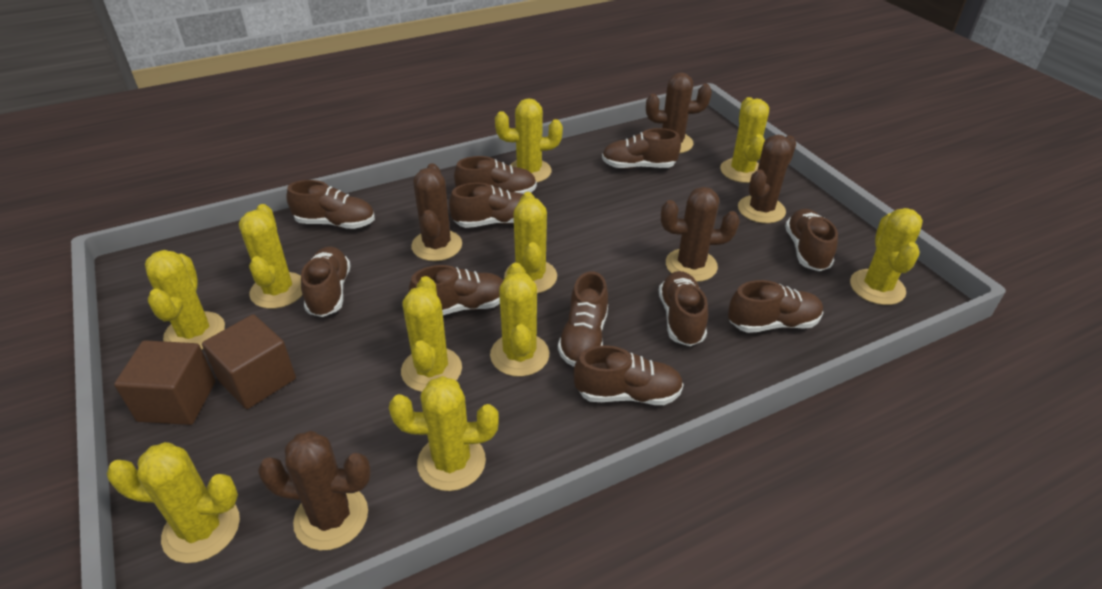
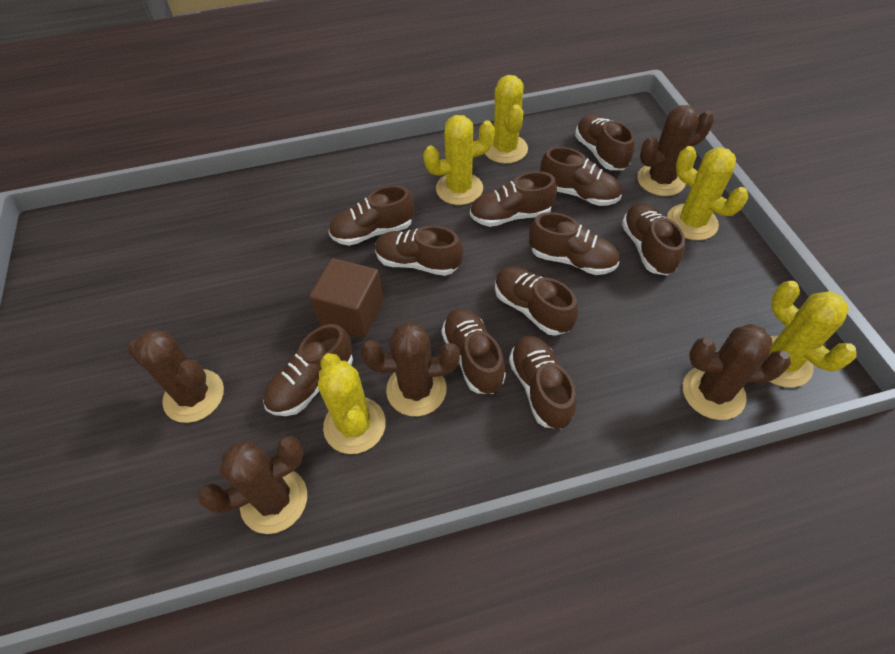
brown cube: 2 -> 1
yellow cactus: 10 -> 5

